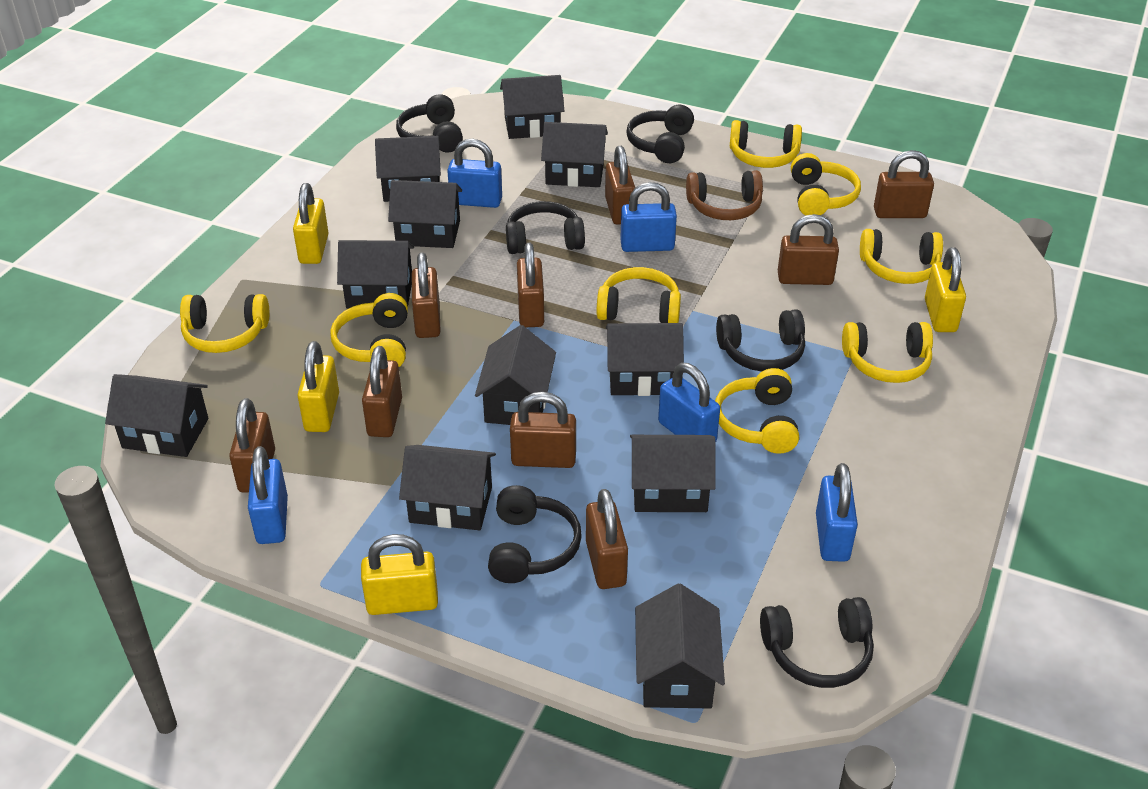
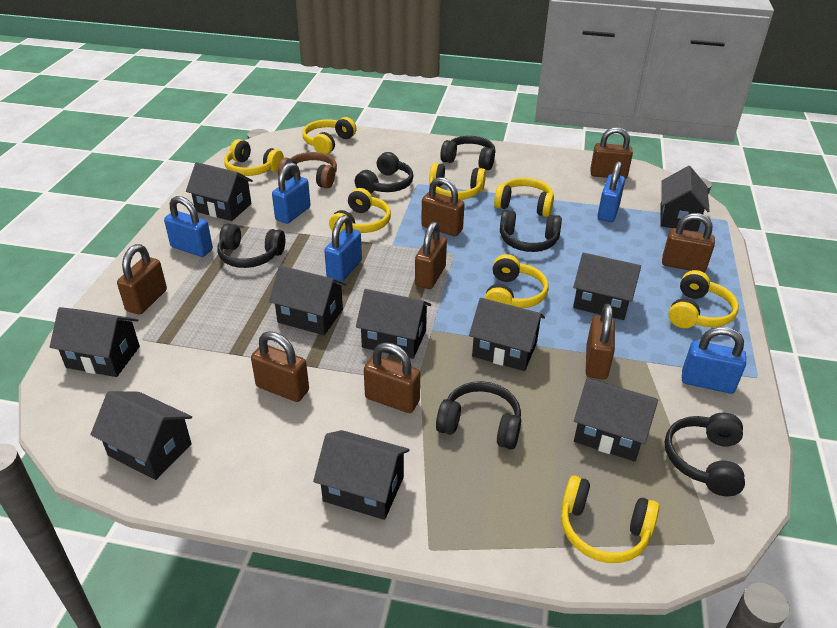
black house: 11 -> 10
brown padlock: 9 -> 8
yellow padlock: 4 -> 0

